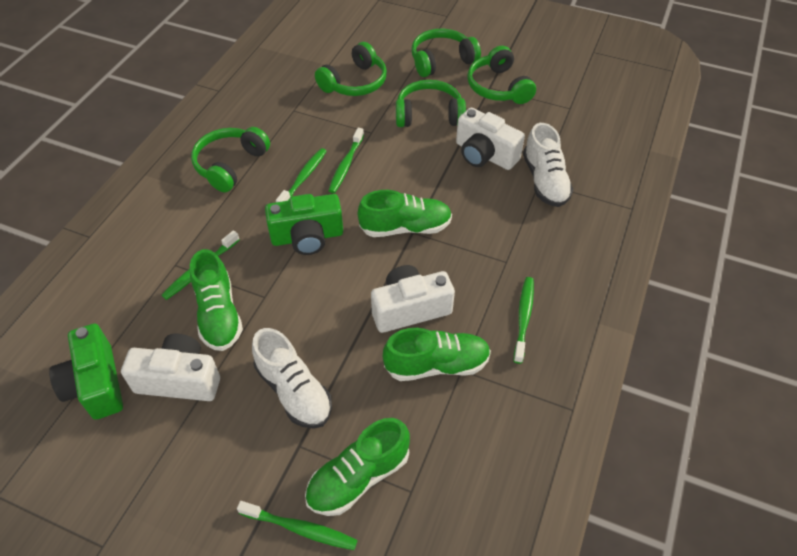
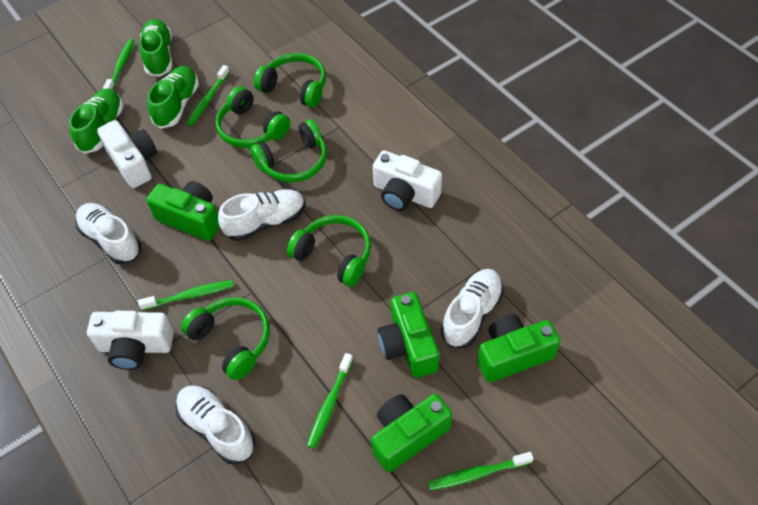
green camera: 2 -> 4
green shoe: 4 -> 3
white shoe: 2 -> 4

